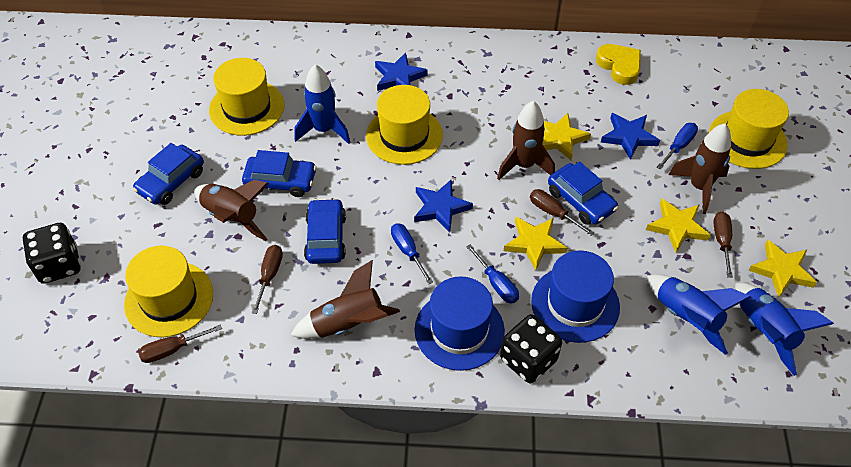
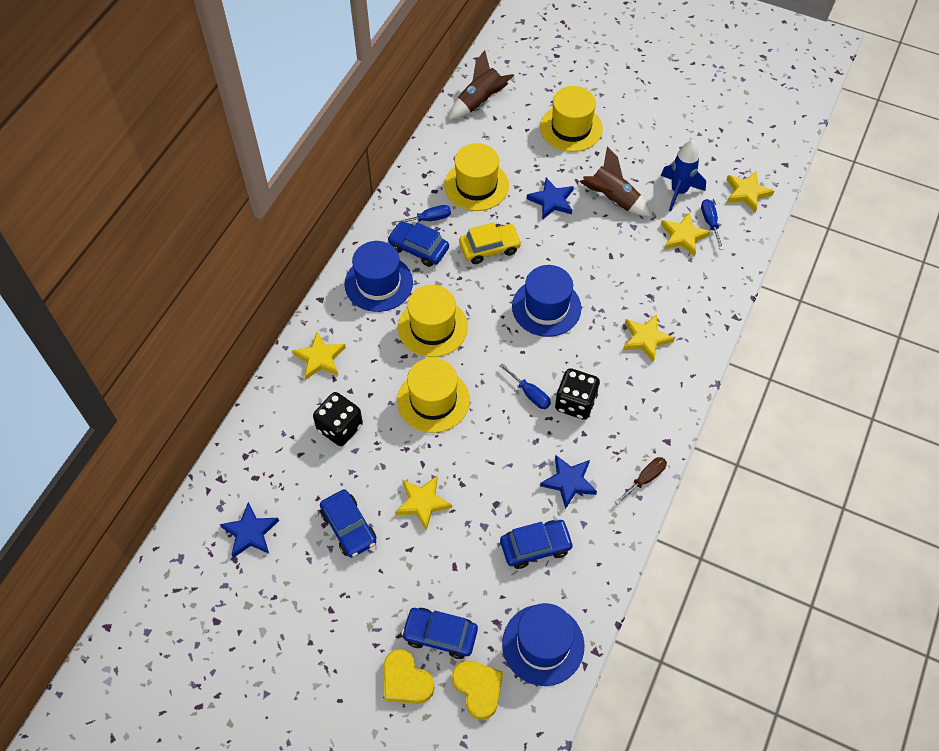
blue hat: 2 -> 3
blue rocket: 3 -> 1
brown rocket: 4 -> 2
brown screwdriver: 4 -> 1
yellow car: 0 -> 1
yellow heart: 1 -> 2
yellow star: 4 -> 5

